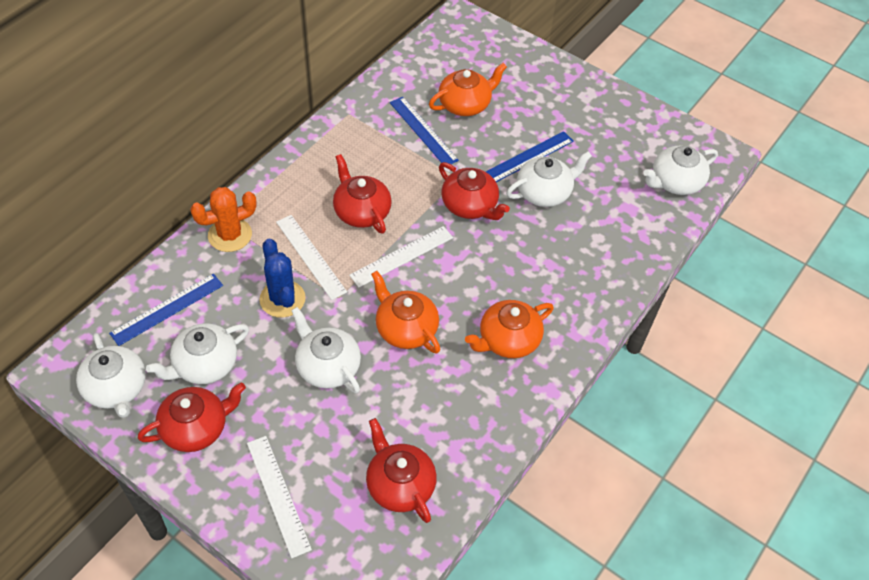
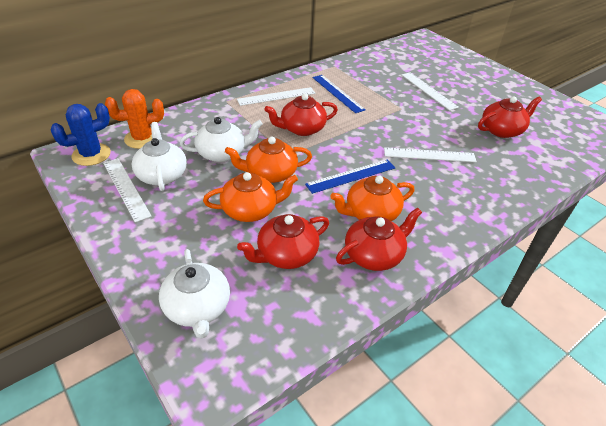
blue ruler: 3 -> 2
white ruler: 3 -> 4
white teapot: 5 -> 3

